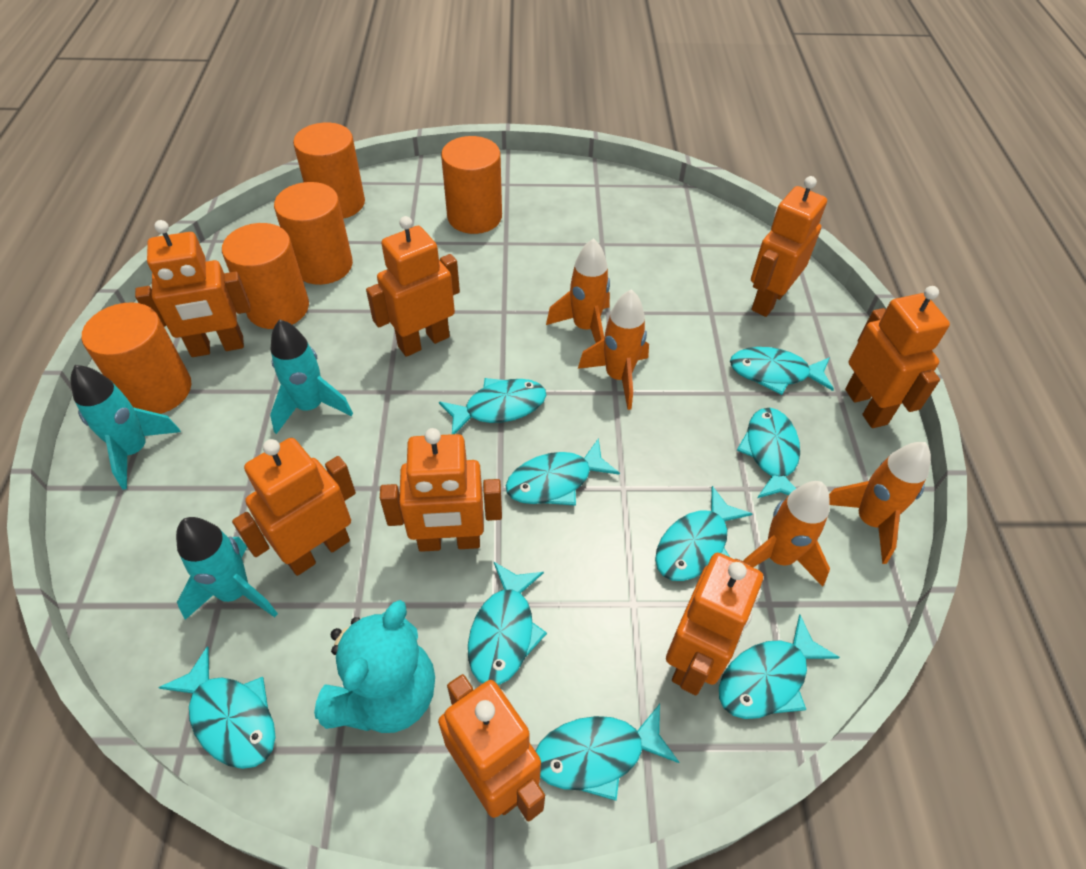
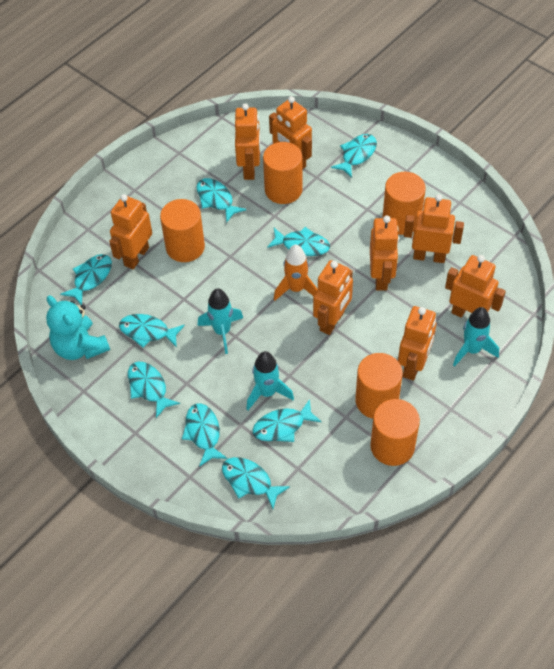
orange rocket: 4 -> 1

